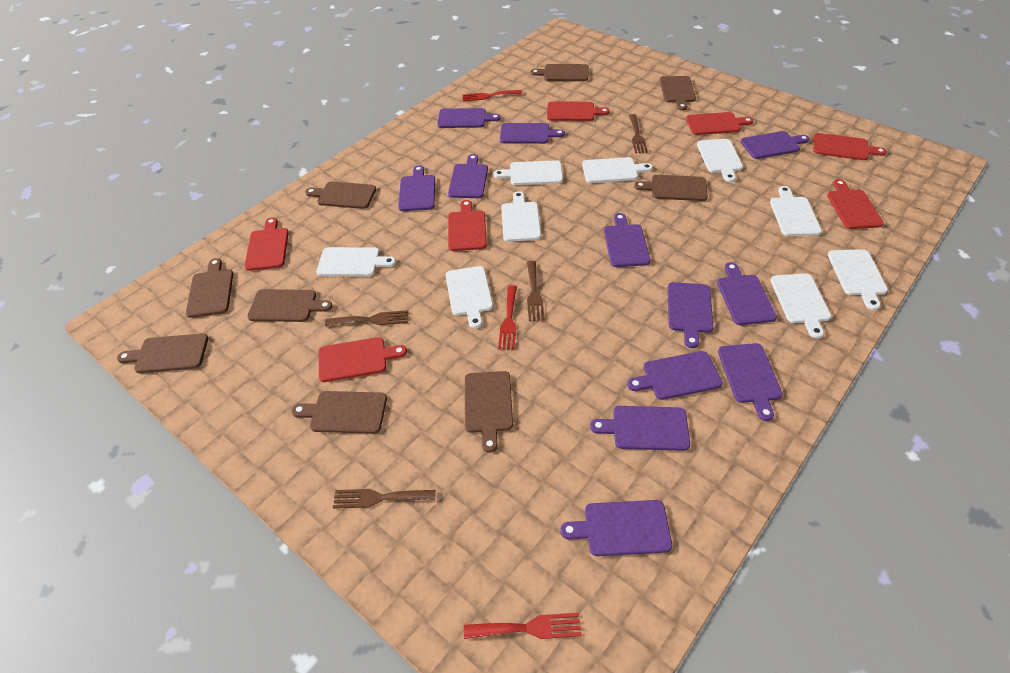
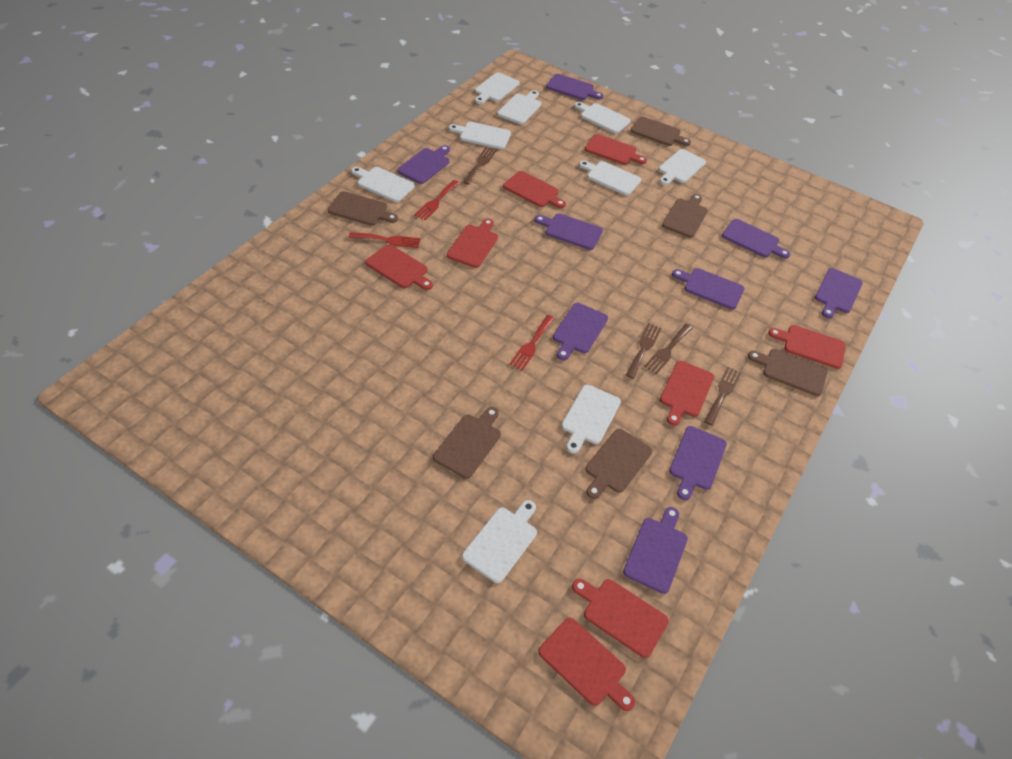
brown cutting board: 9 -> 6
purple cutting board: 12 -> 9
red cutting board: 7 -> 8

